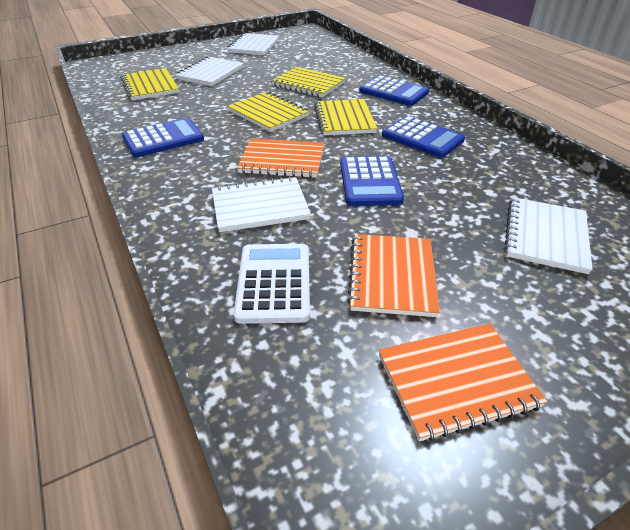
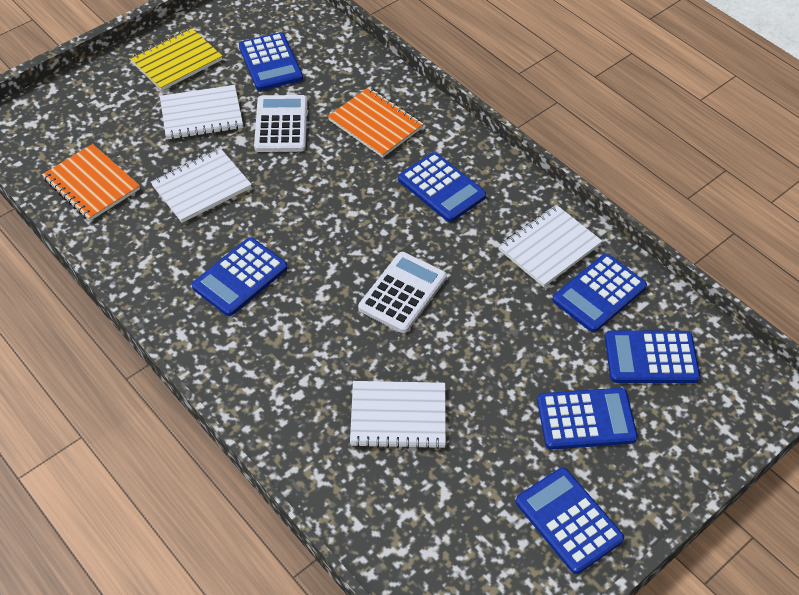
blue calculator: 4 -> 7
orange notebook: 3 -> 2
white calculator: 1 -> 2
yellow notebook: 4 -> 1

